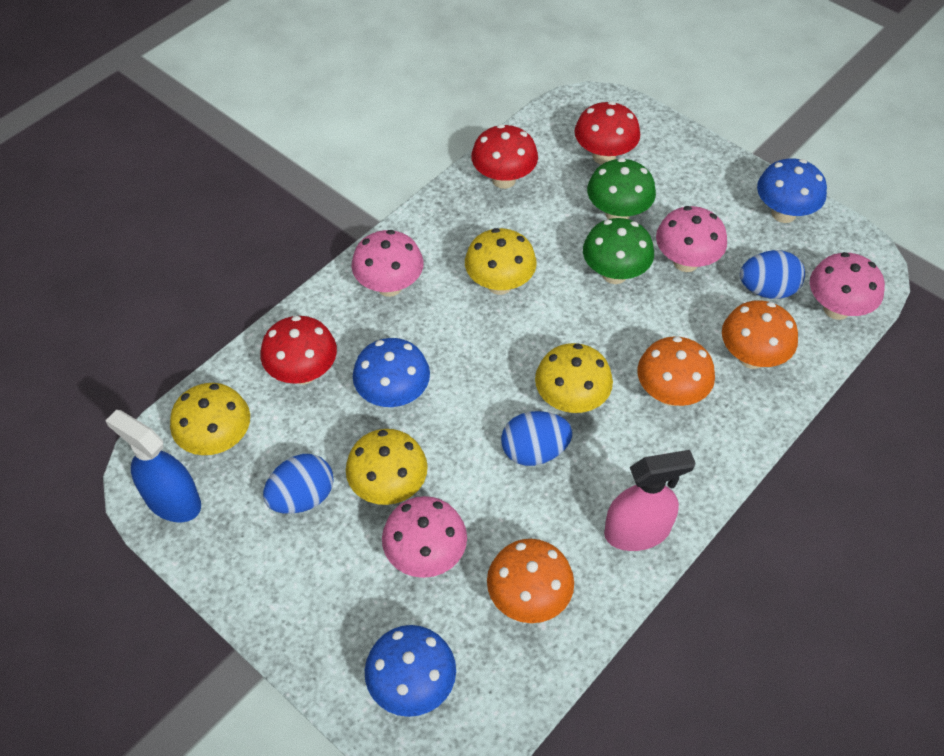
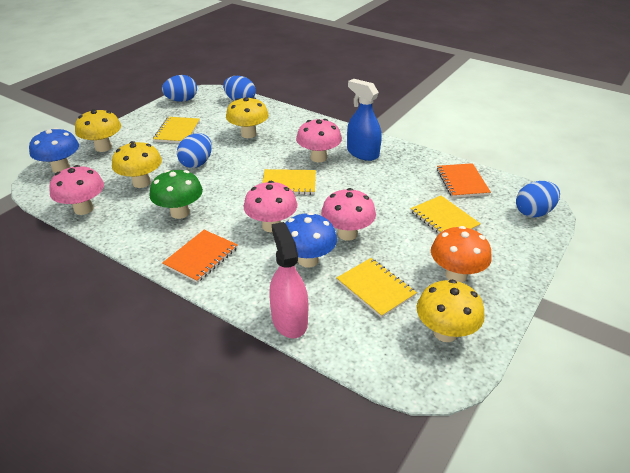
blue egg: 3 -> 4
blue mushroom: 3 -> 2
green mushroom: 2 -> 1
orange mushroom: 3 -> 1
orange notebook: 0 -> 2
red mushroom: 3 -> 0
yellow notebook: 0 -> 4

